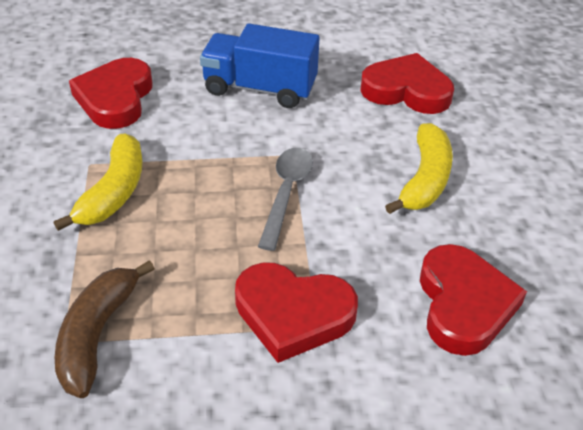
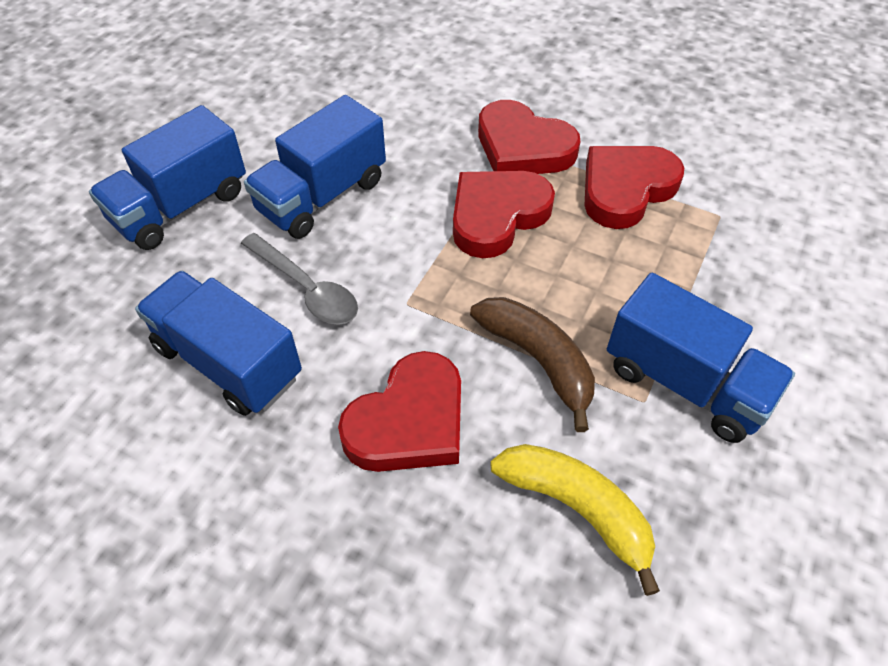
blue truck: 1 -> 4
yellow banana: 2 -> 1

